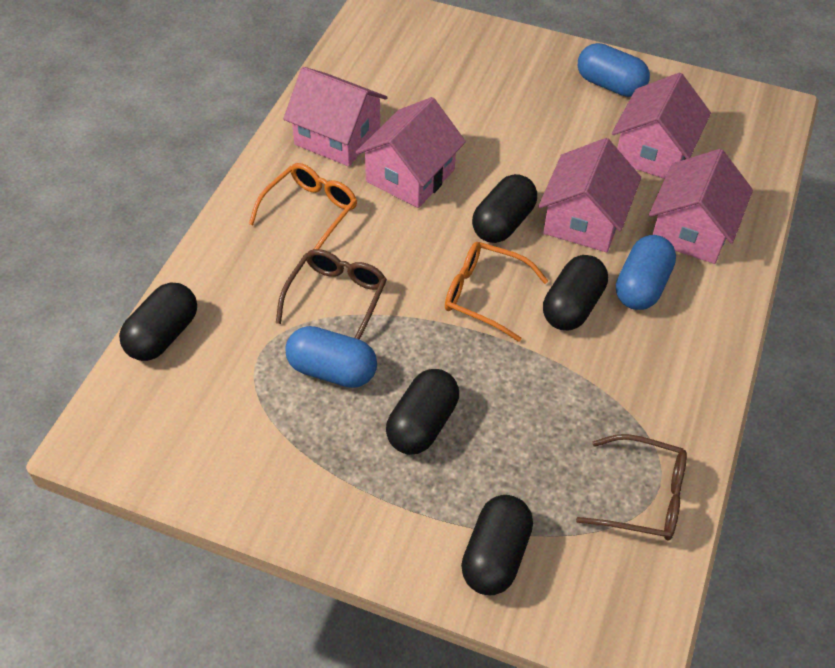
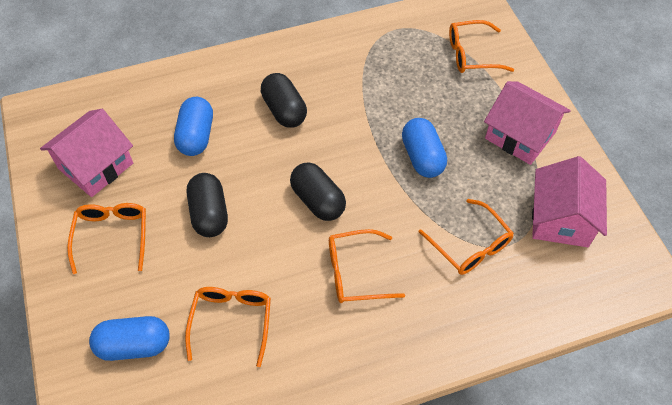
black capsule: 5 -> 3
brown glasses: 2 -> 0
orange glasses: 2 -> 5
pink house: 5 -> 3

